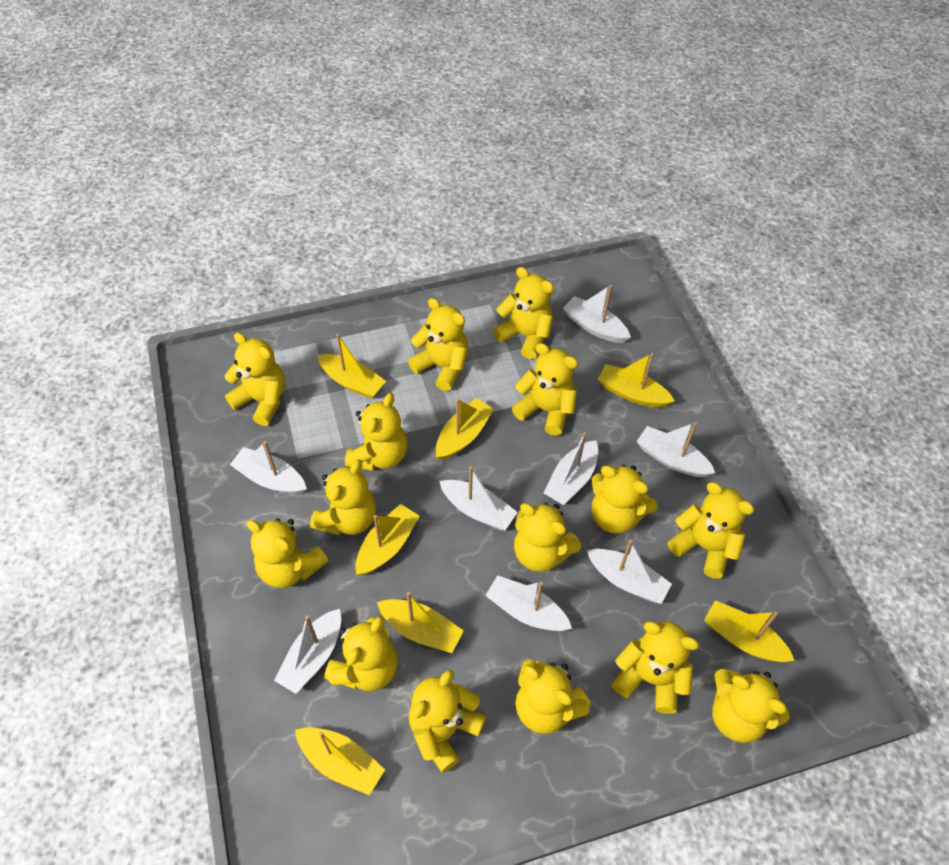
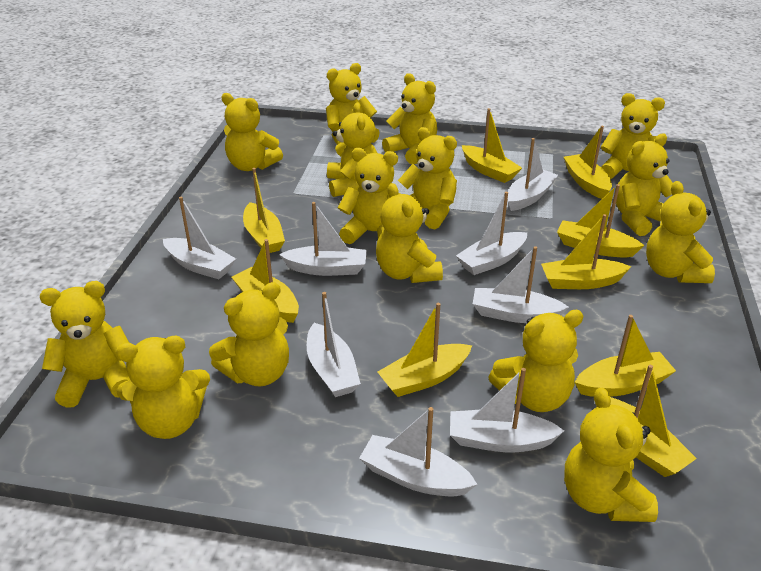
yellow boat: 7 -> 9

